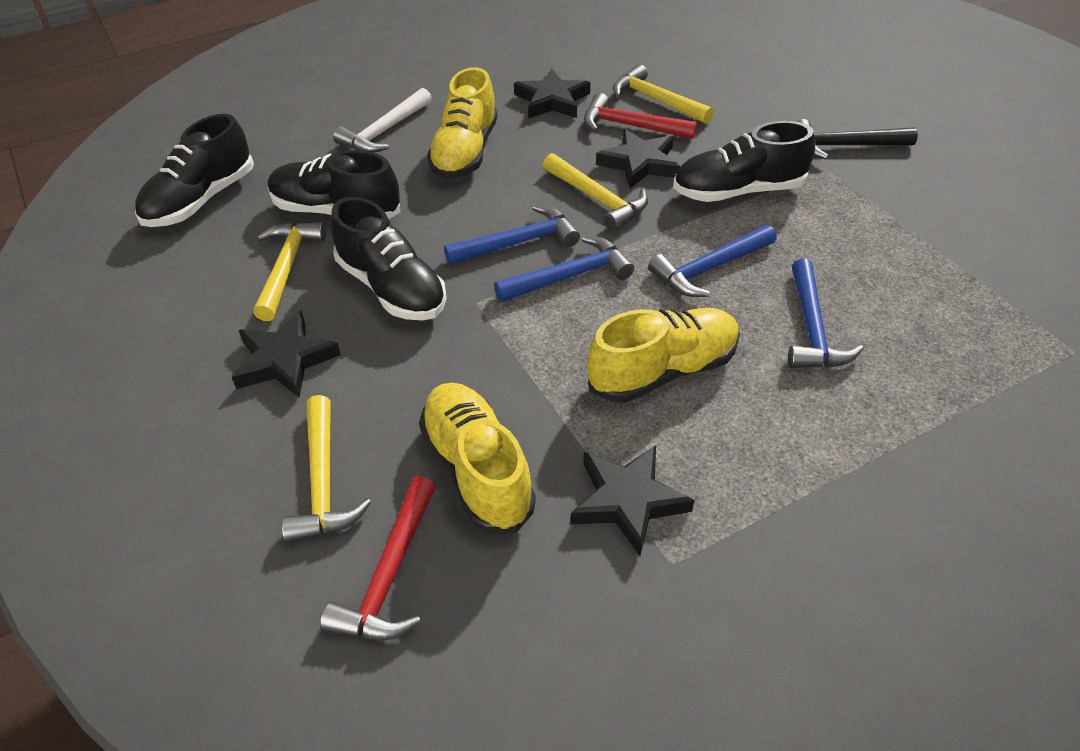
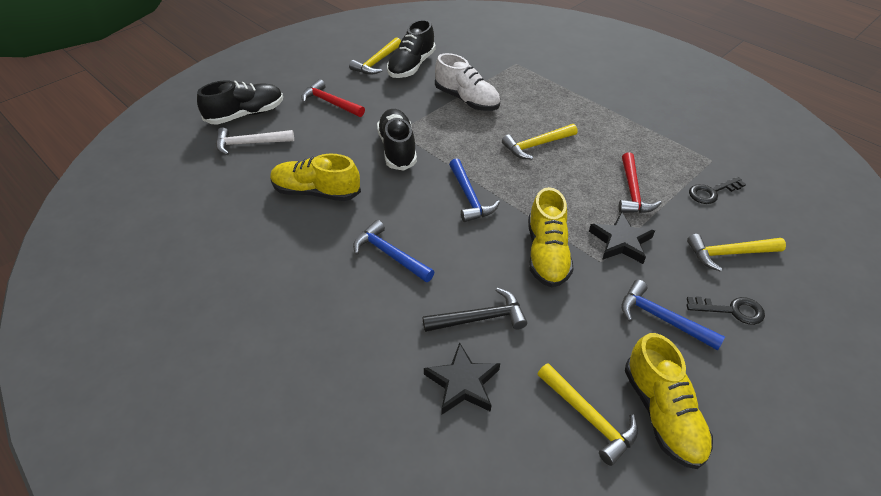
black key: 0 -> 2
black shoe: 4 -> 3
black star: 4 -> 2
blue hammer: 4 -> 3
white shoe: 0 -> 1

